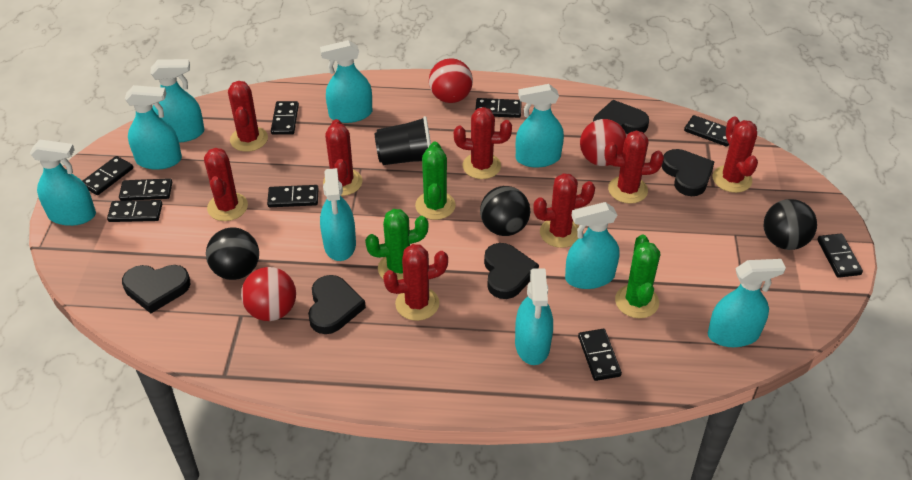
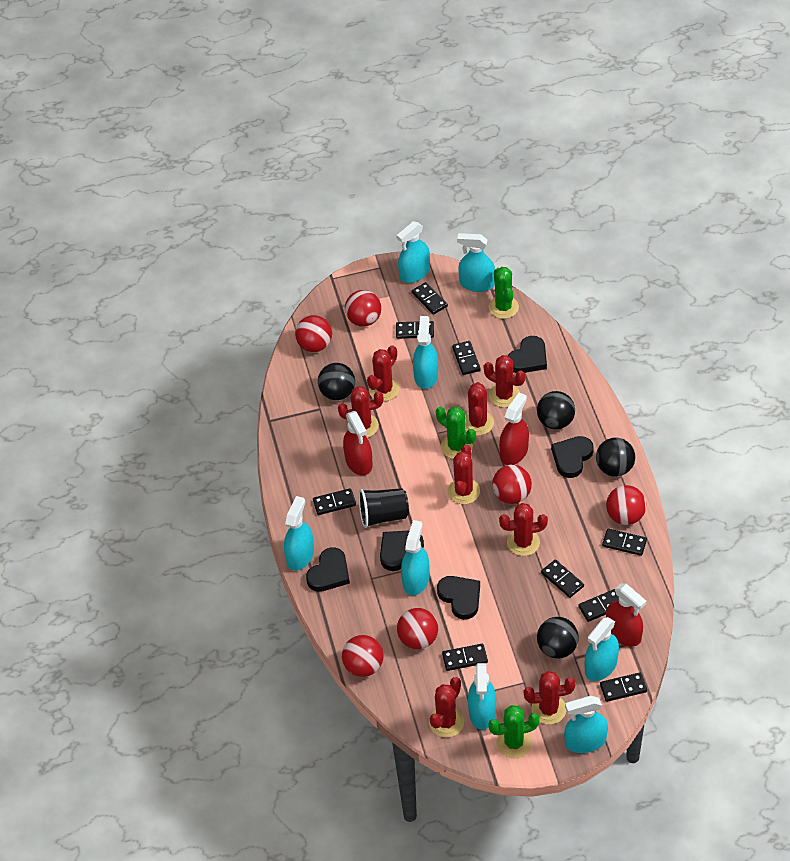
black ball: 3 -> 4
red ball: 3 -> 6
red spray bottle: 0 -> 3
turquoise spray bottle: 9 -> 8

